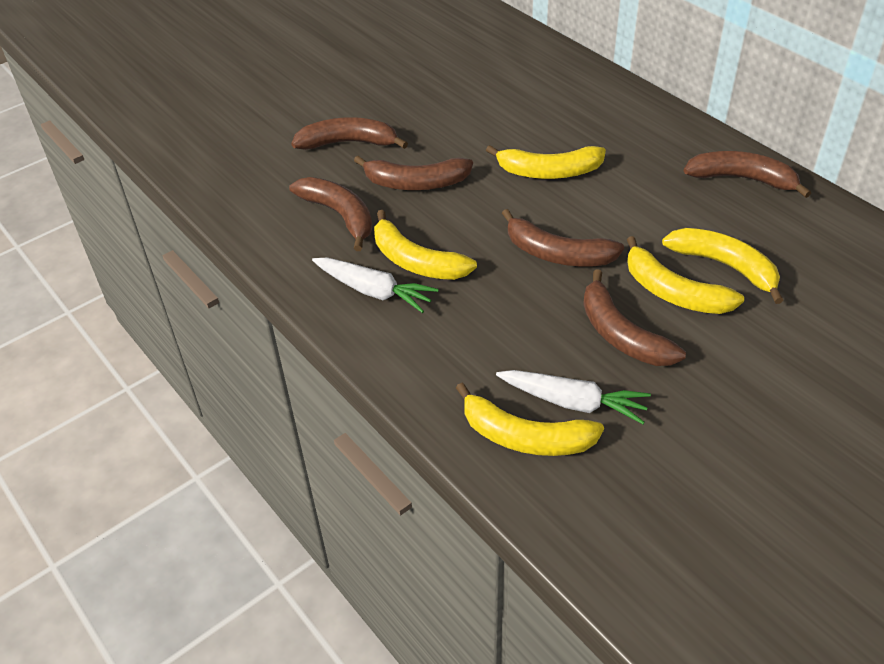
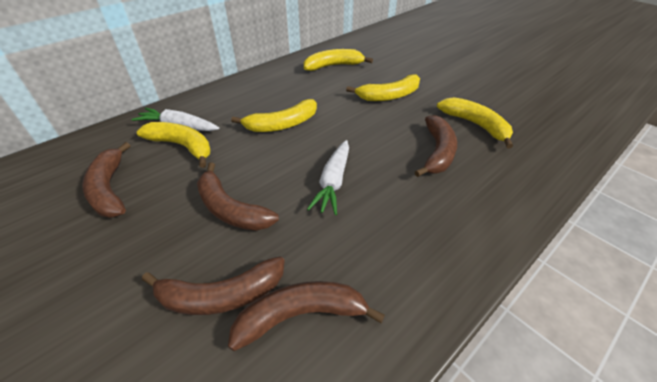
brown banana: 6 -> 5

